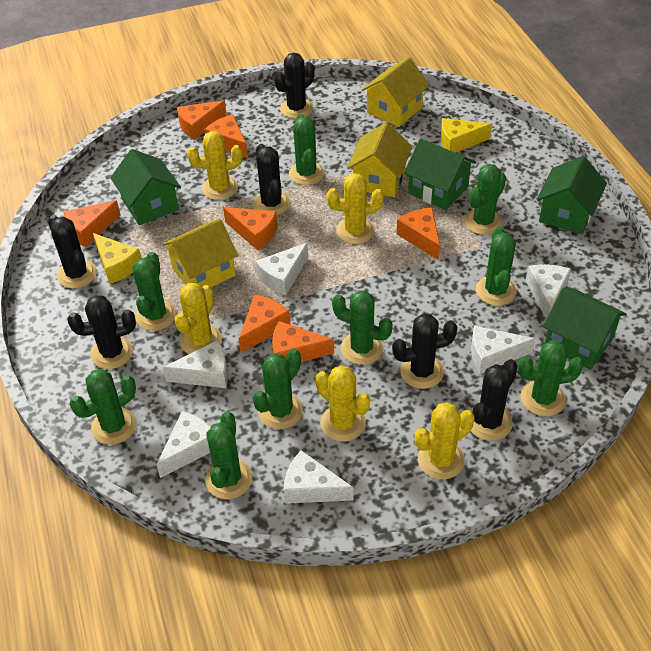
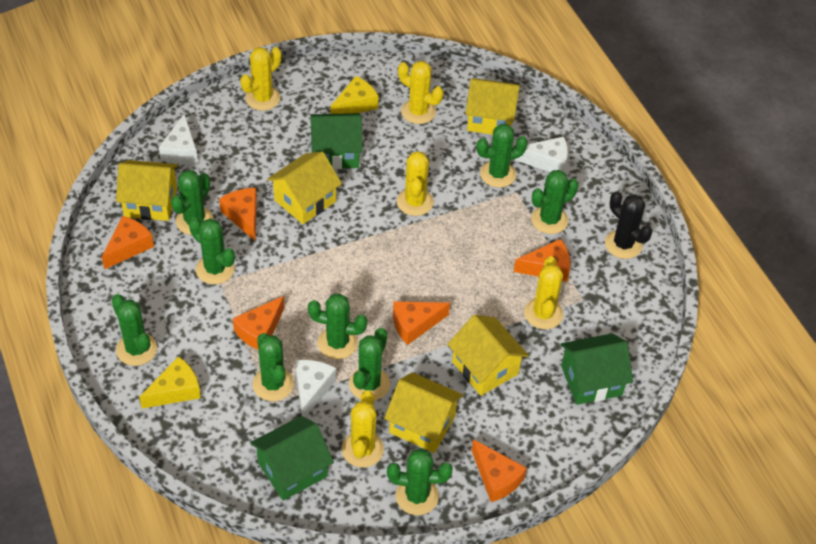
black cactus: 6 -> 1
green house: 4 -> 3
orange cheese: 7 -> 6
white cheese: 6 -> 3
yellow house: 3 -> 5

